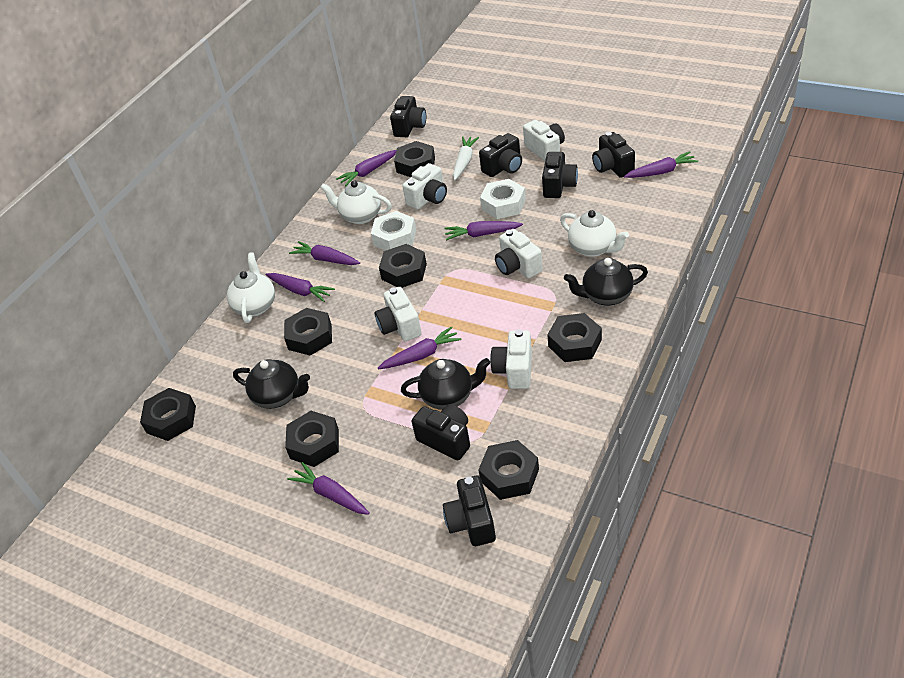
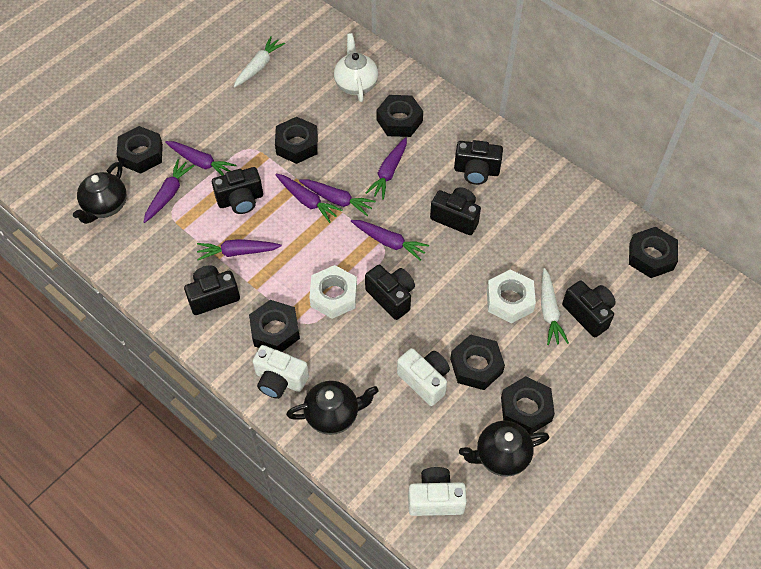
white camera: 5 -> 3
white carrot: 1 -> 2
white teapot: 3 -> 1

